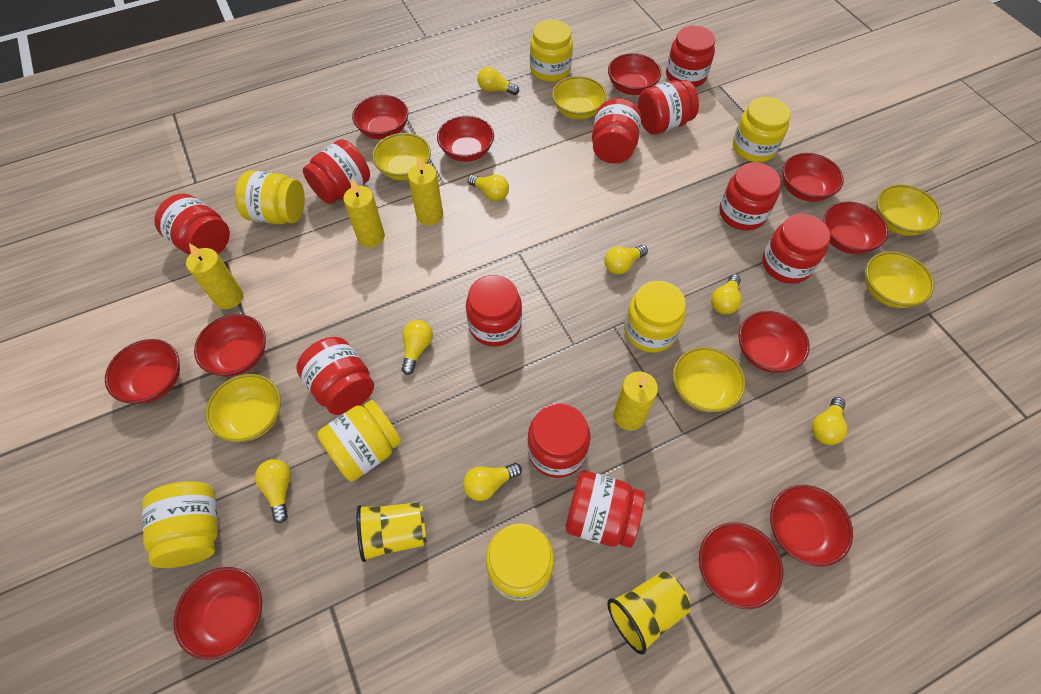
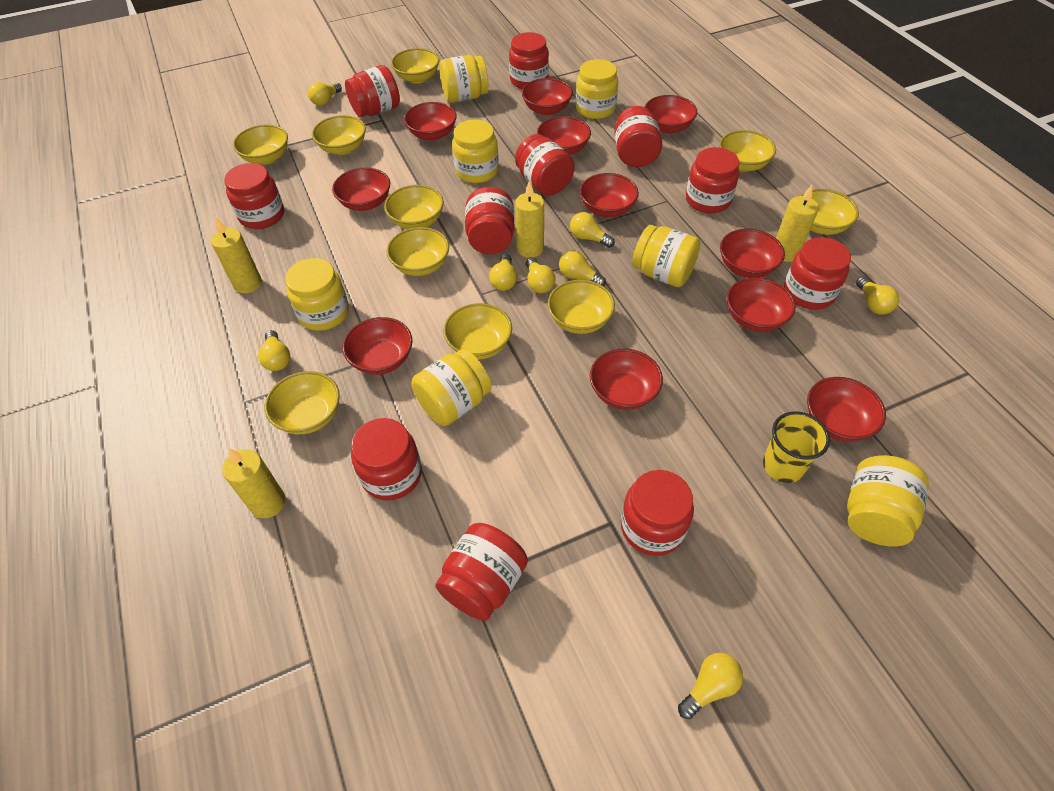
yellow bowl: 6 -> 10
yellow cup: 2 -> 1

